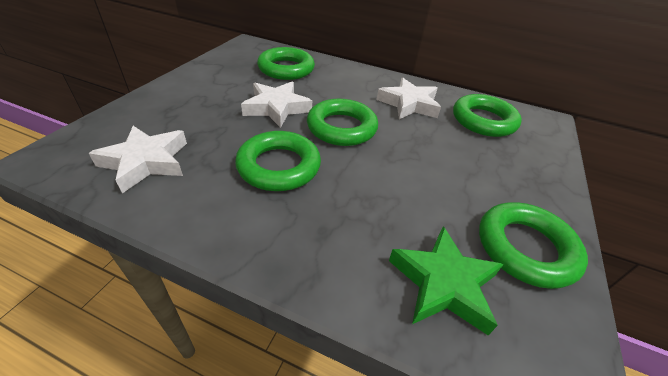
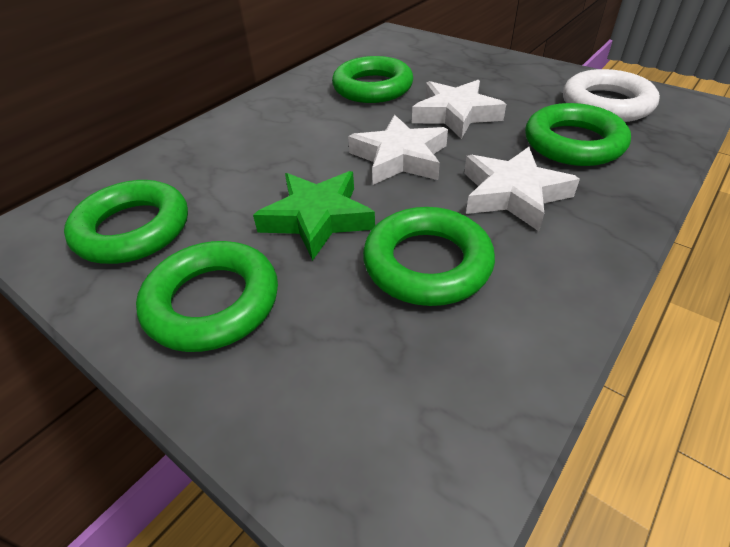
white ring: 0 -> 1

